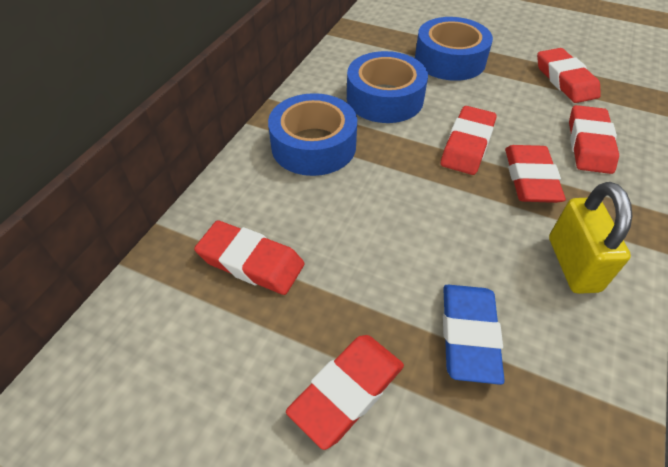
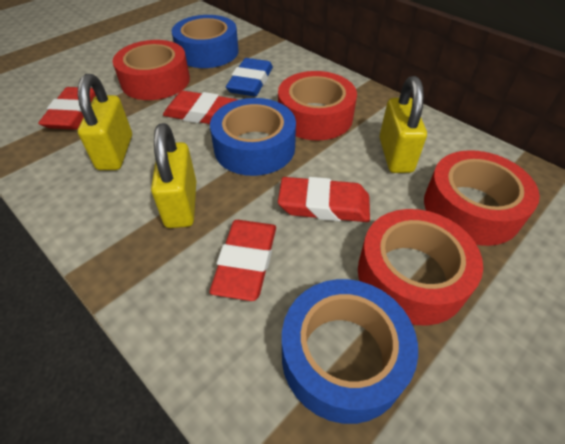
red eraser: 6 -> 4
red tape: 0 -> 4
yellow padlock: 1 -> 3

